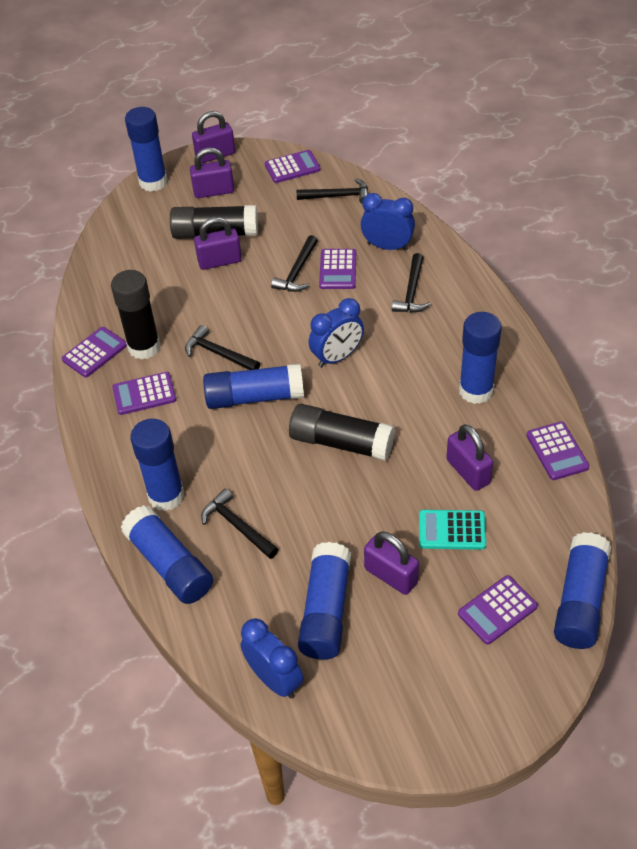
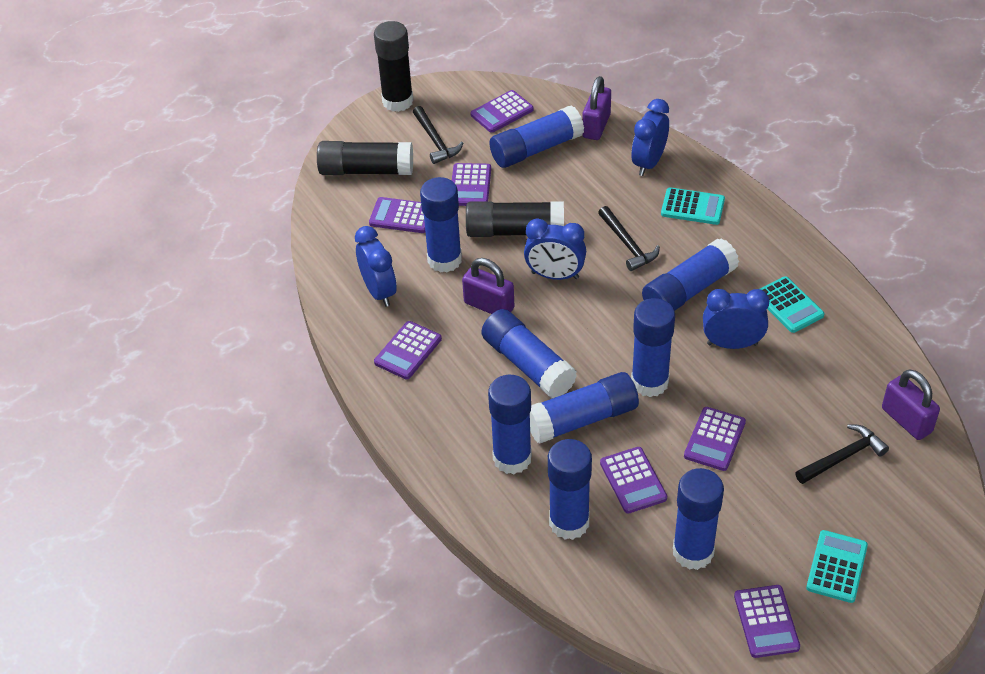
black hammer: 5 -> 3
blue clock: 3 -> 4
blue glue stick: 7 -> 9
purple calculator: 6 -> 7
purple padlock: 5 -> 3
turquoise calculator: 1 -> 3

